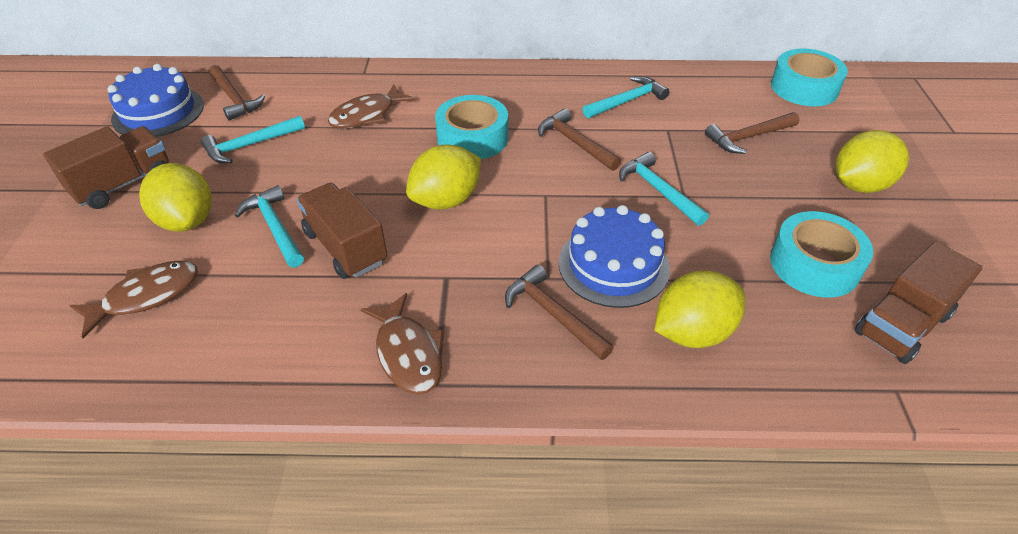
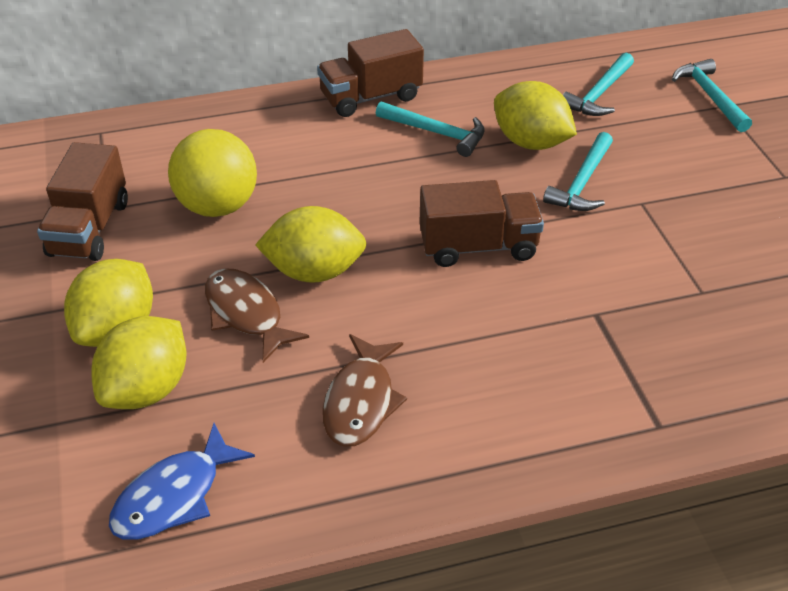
blue cake: 2 -> 0
blue fish: 0 -> 1
brown fish: 3 -> 2
brown hammer: 4 -> 0
turquoise tape: 3 -> 0
yellow ball: 0 -> 1

